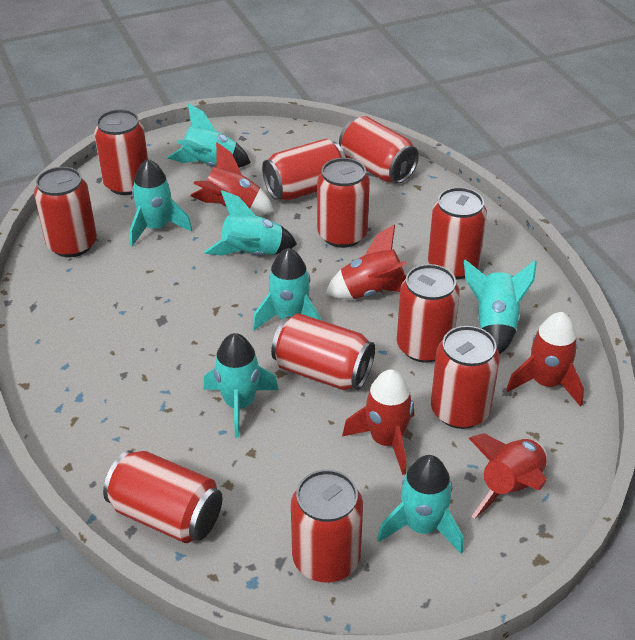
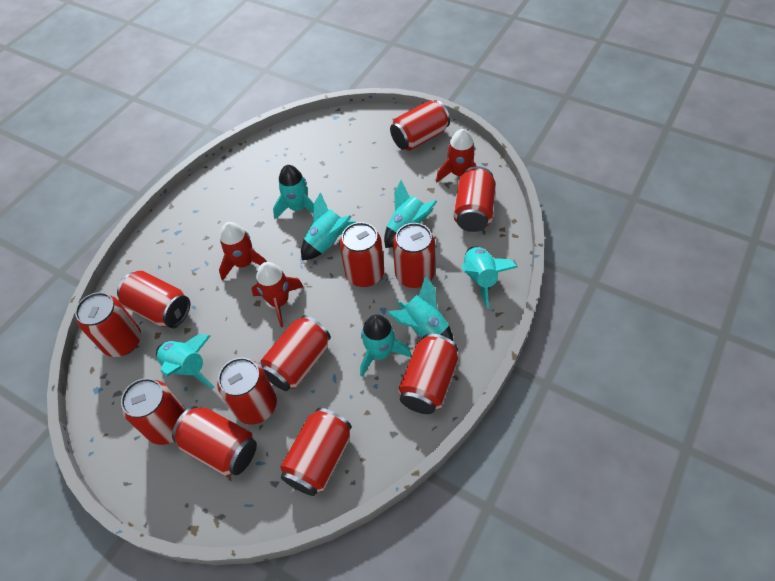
red can: 11 -> 12
red rocket: 5 -> 3

